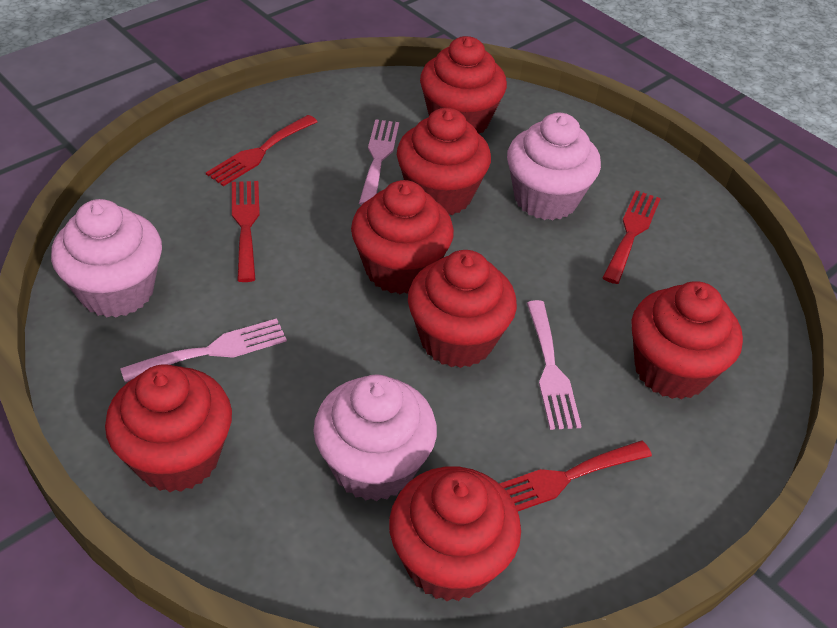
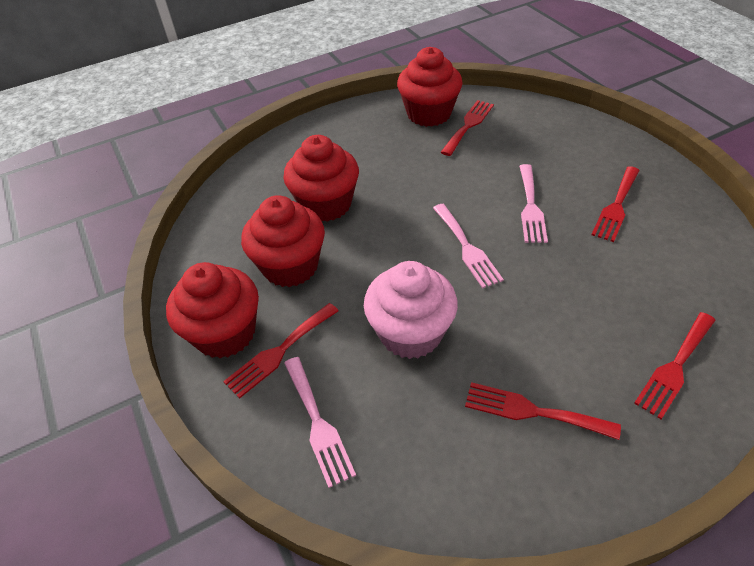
pink cupcake: 3 -> 1
red cupcake: 7 -> 4
red fork: 4 -> 5

